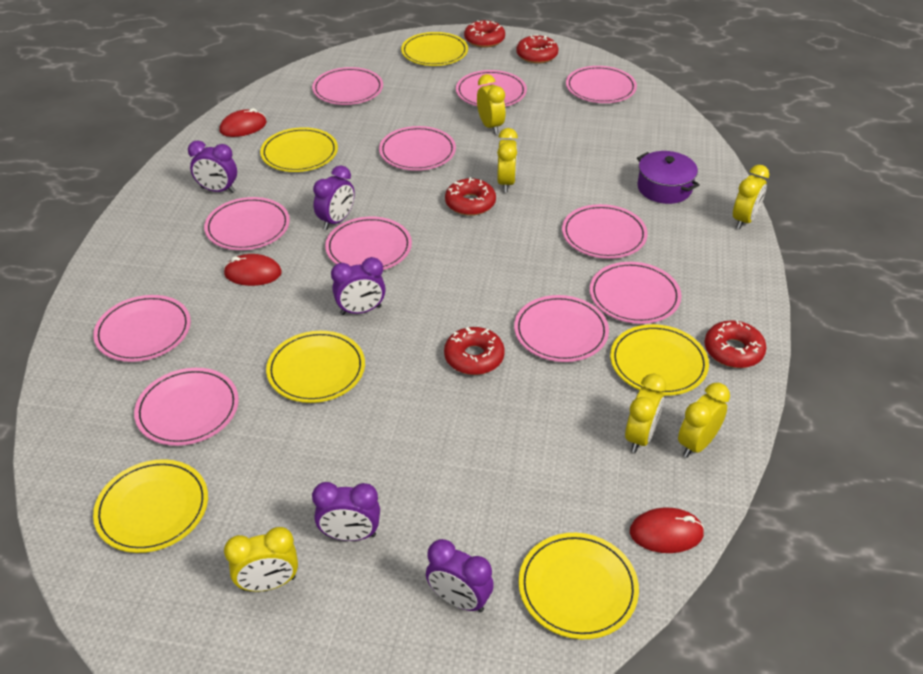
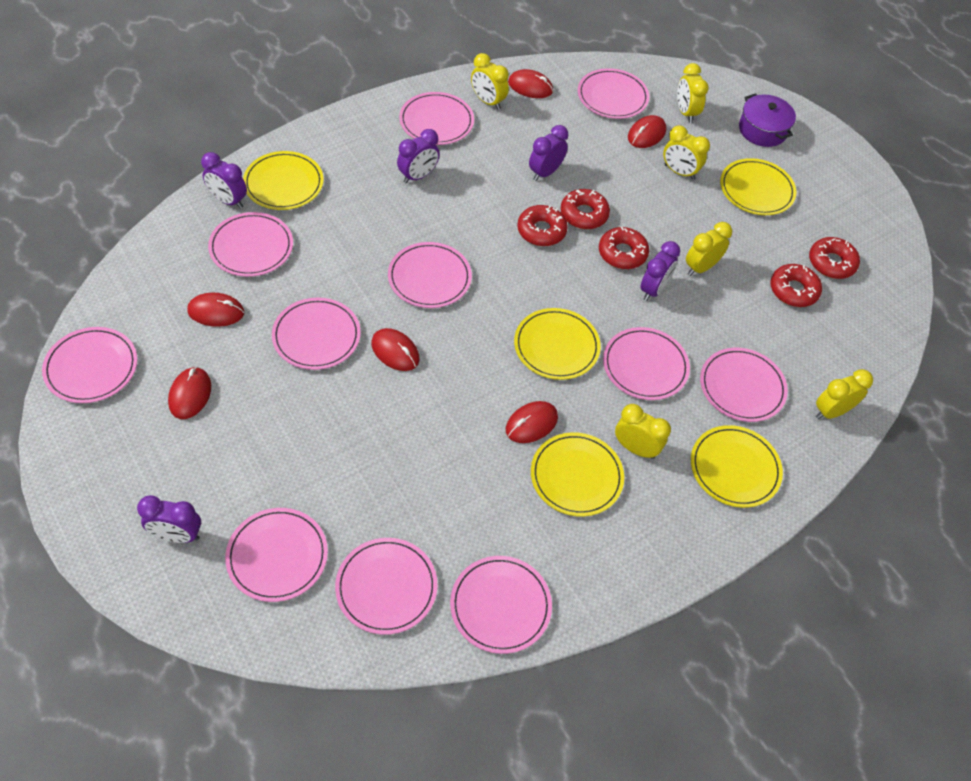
red mouse: 3 -> 6
yellow plate: 6 -> 5

